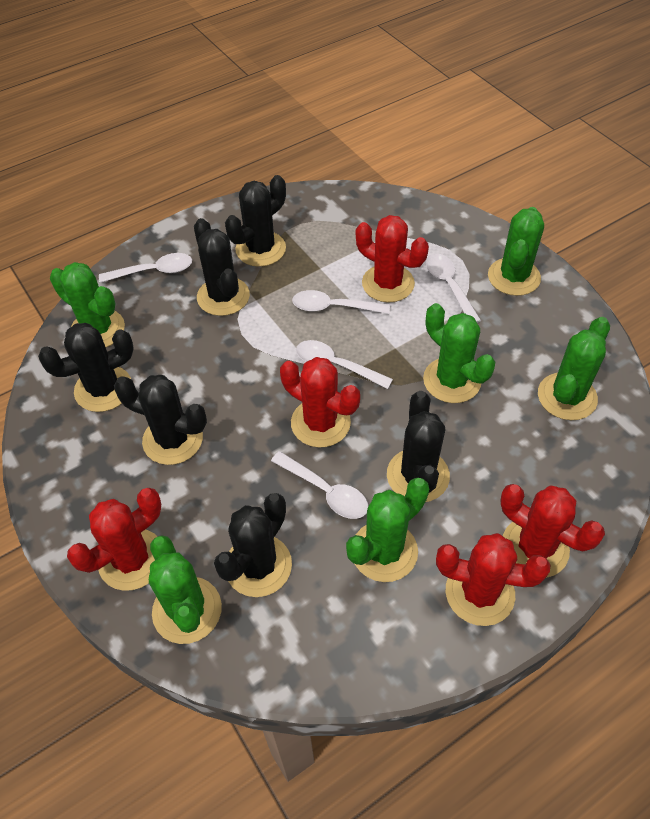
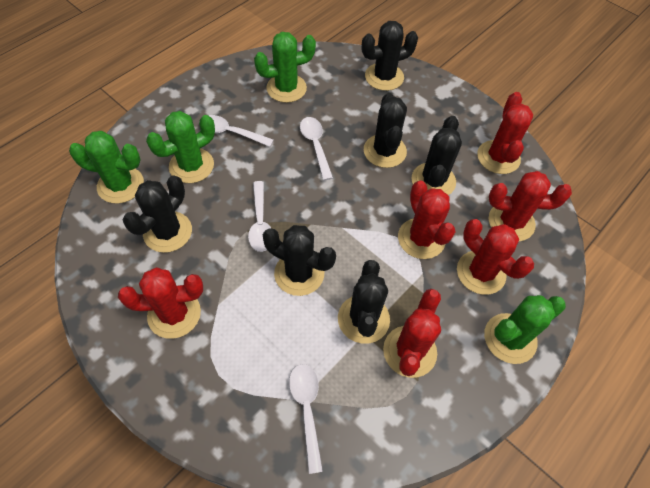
green cactus: 6 -> 4
red cactus: 5 -> 6
white spoon: 5 -> 4

